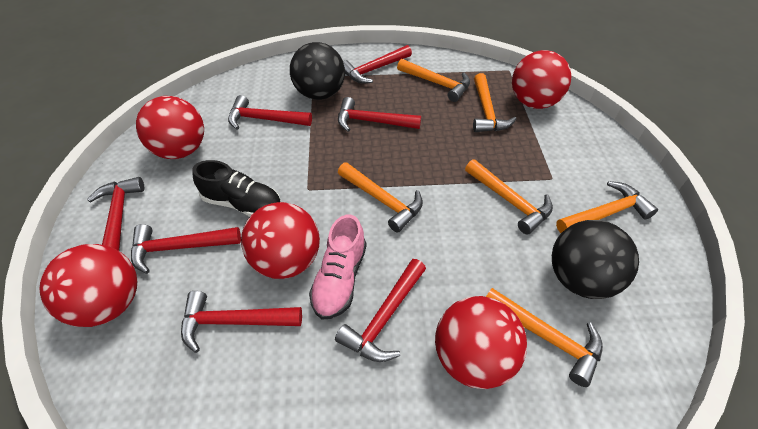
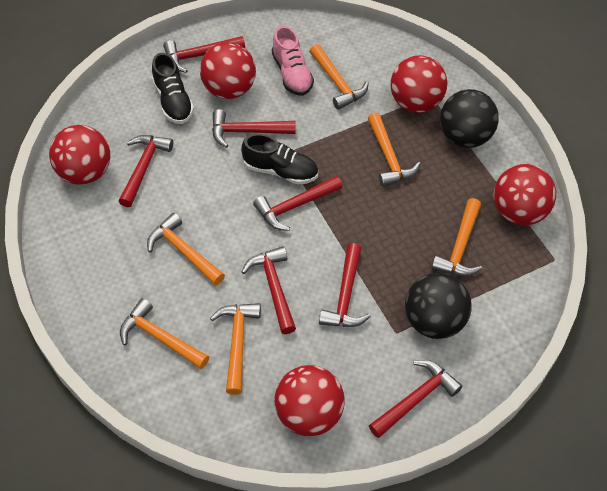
black shoe: 1 -> 2

